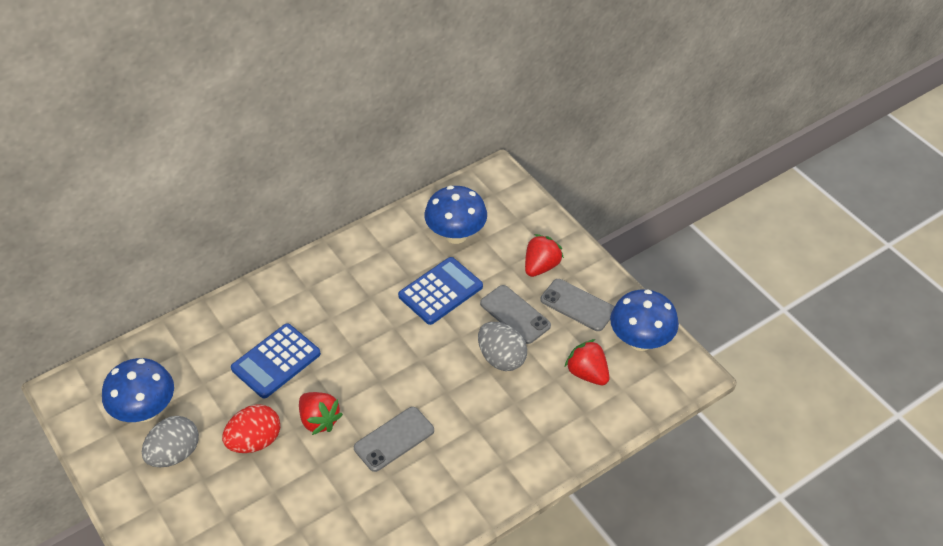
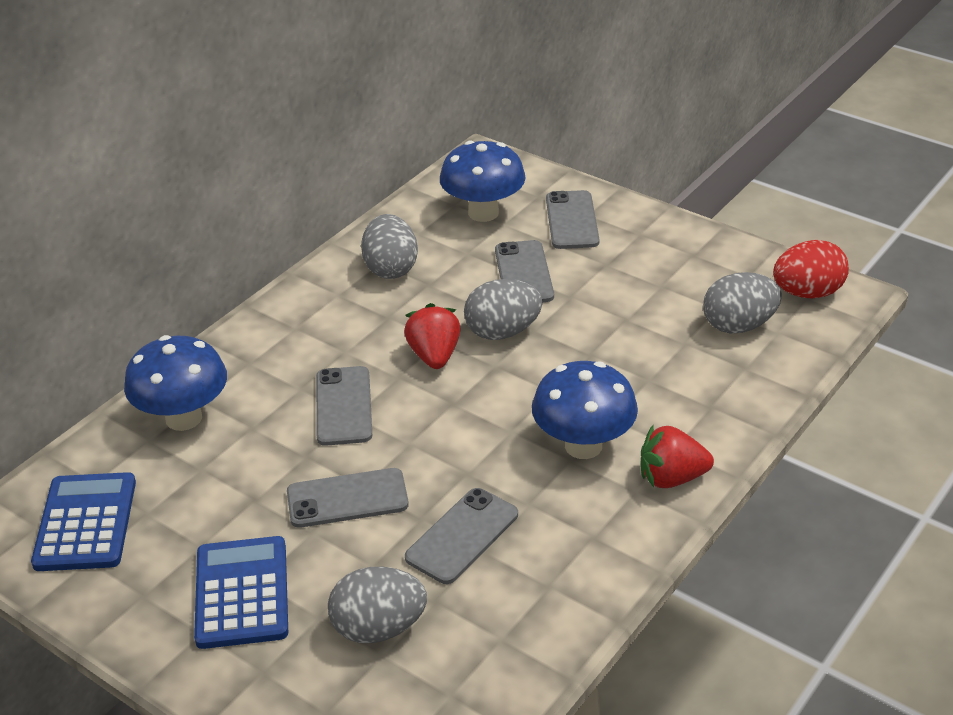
grey egg: 2 -> 4
grey phone: 3 -> 5
red strawberry: 3 -> 2

